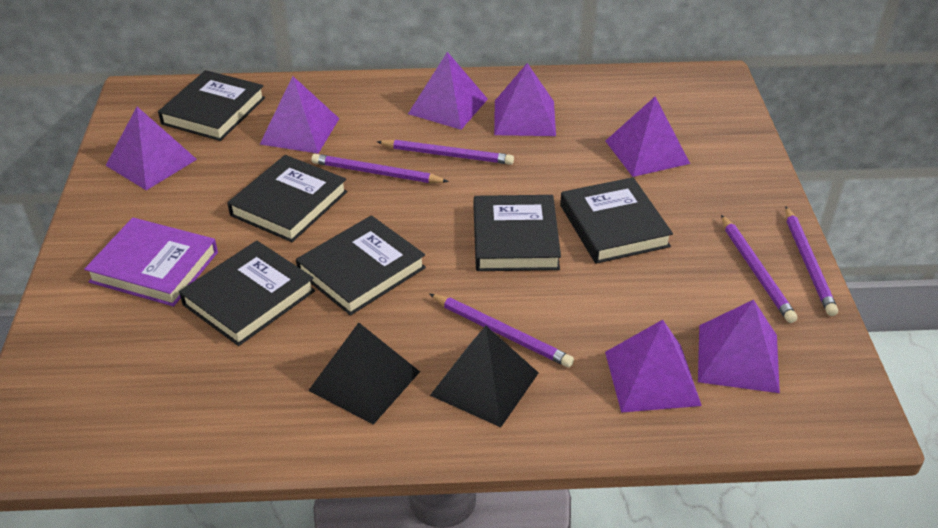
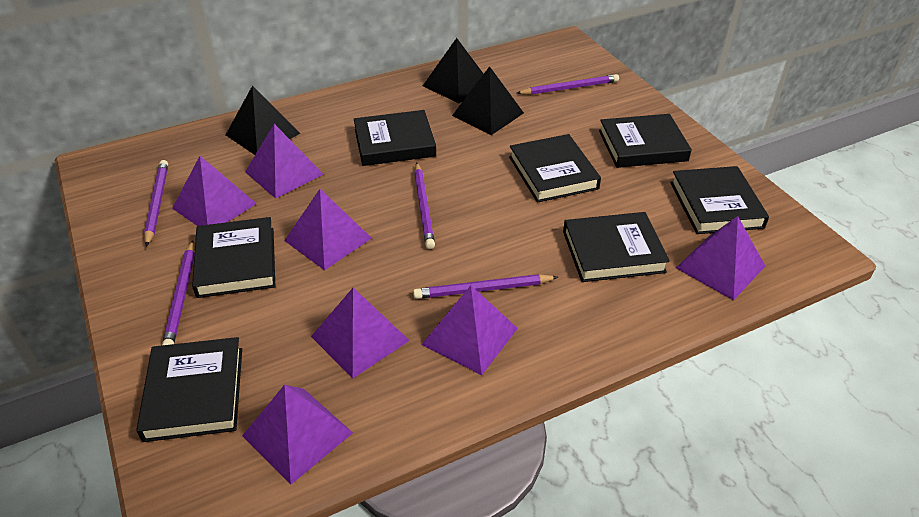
black book: 6 -> 7
black pyramid: 2 -> 3
purple book: 1 -> 0

